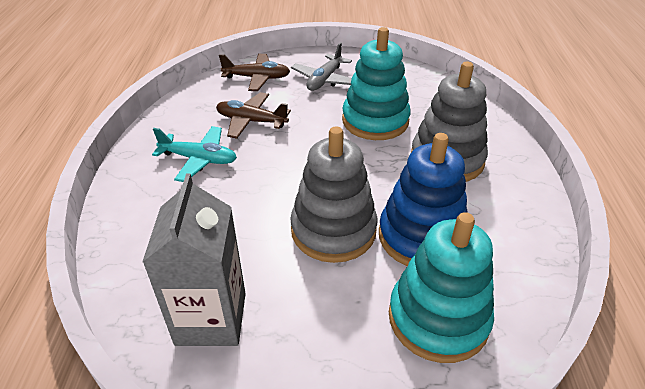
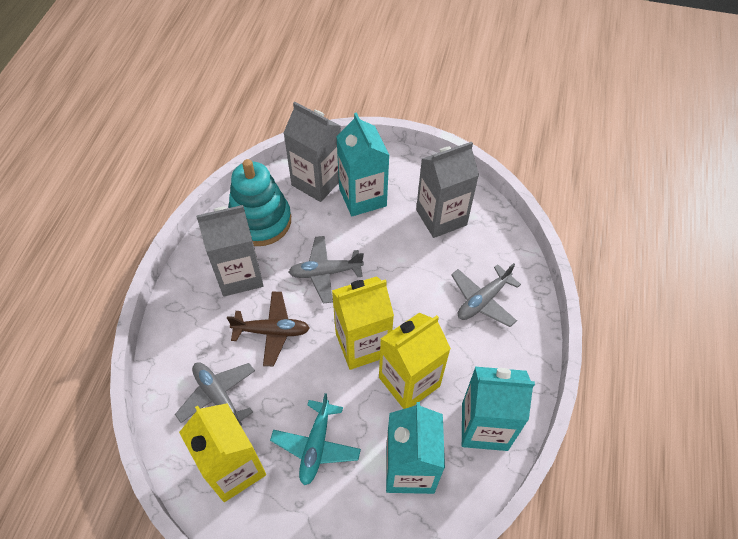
blue stacking toy: 1 -> 0
brown plane: 2 -> 1
grey carton: 1 -> 3
grey plane: 1 -> 3
grey stacking toy: 2 -> 0
turquoise carton: 0 -> 3
turquoise stacking toy: 2 -> 1
yellow carton: 0 -> 3

